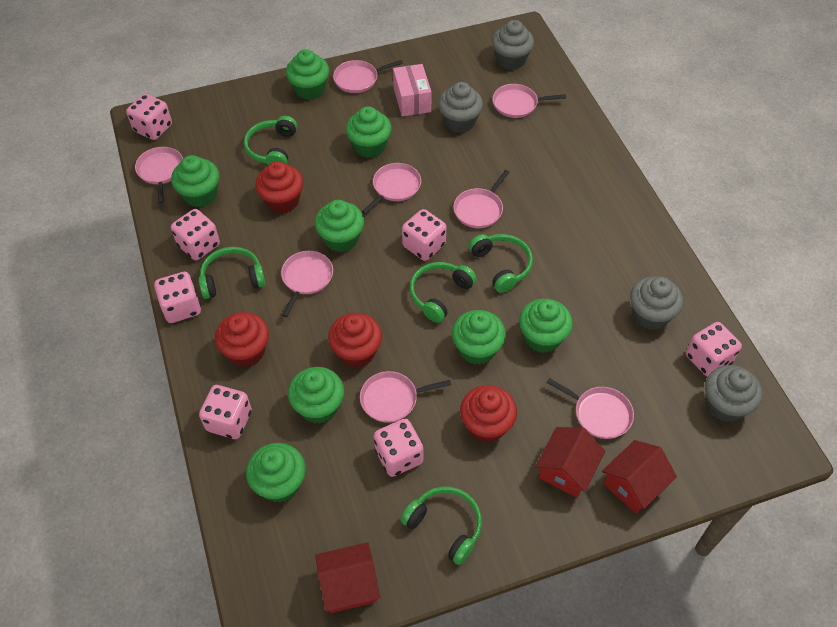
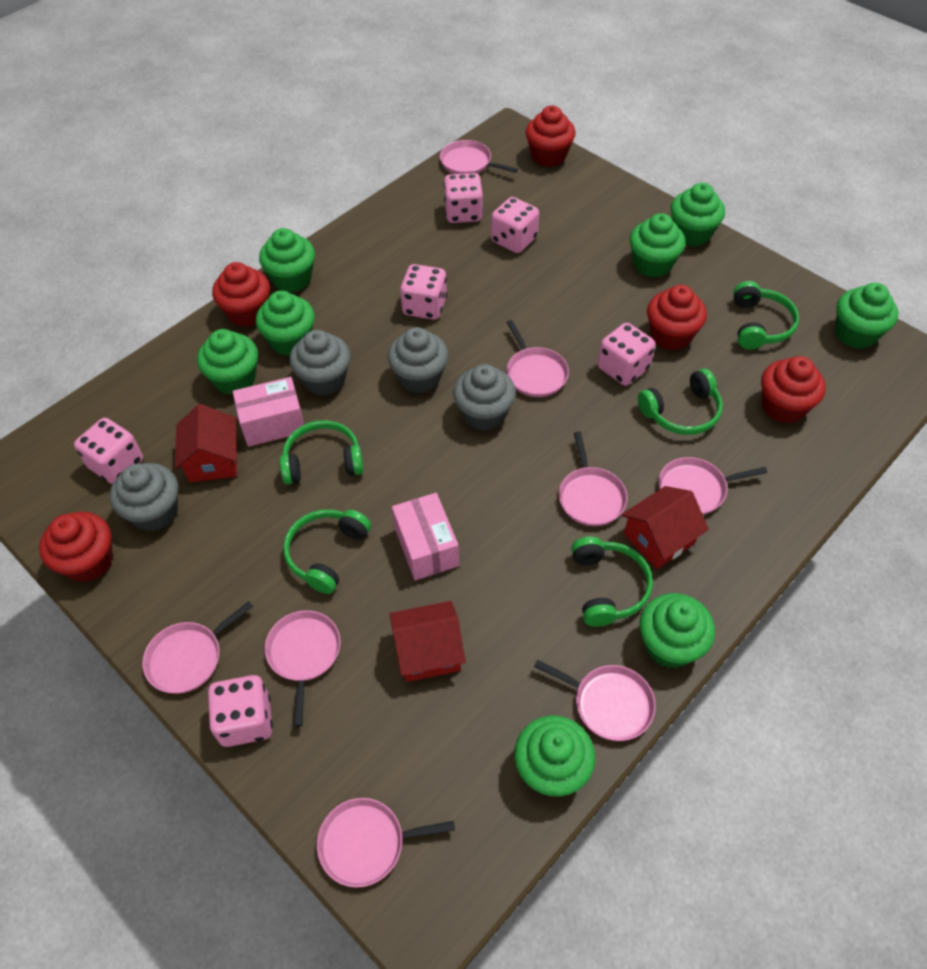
pink box: 1 -> 2
pink dice: 7 -> 6
red cupcake: 4 -> 5

